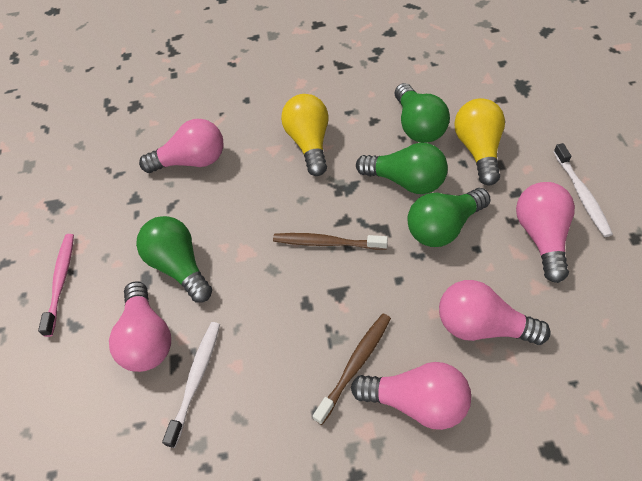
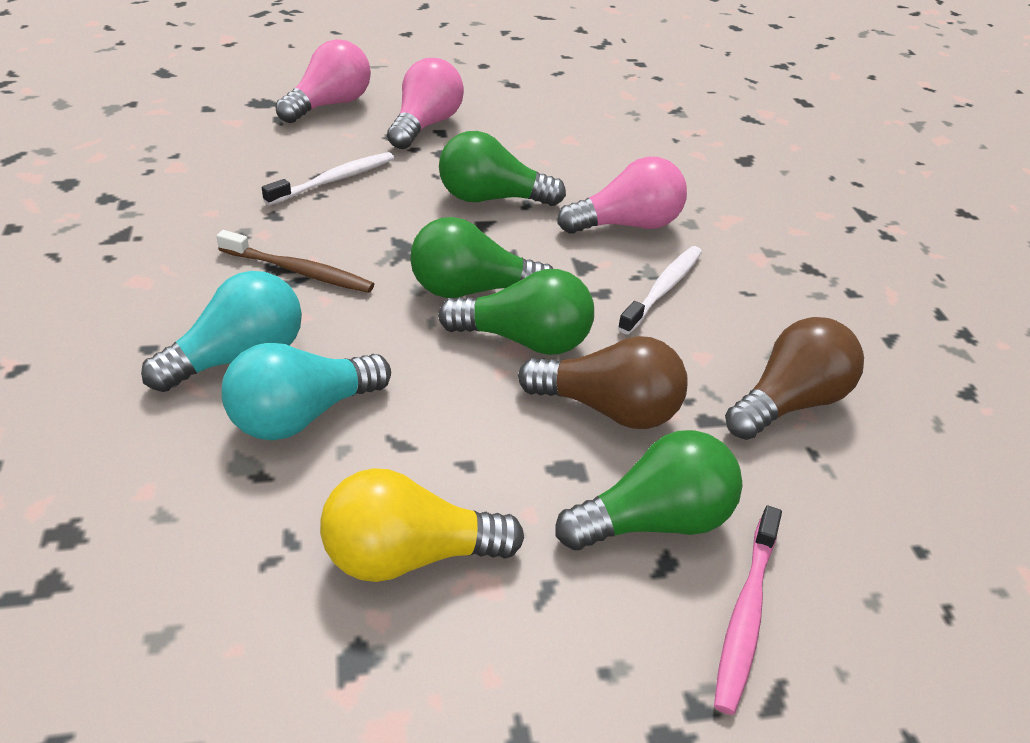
brown light bulb: 0 -> 2
brown toothbrush: 2 -> 1
pink light bulb: 5 -> 3
turquoise light bulb: 0 -> 2
yellow light bulb: 2 -> 1

